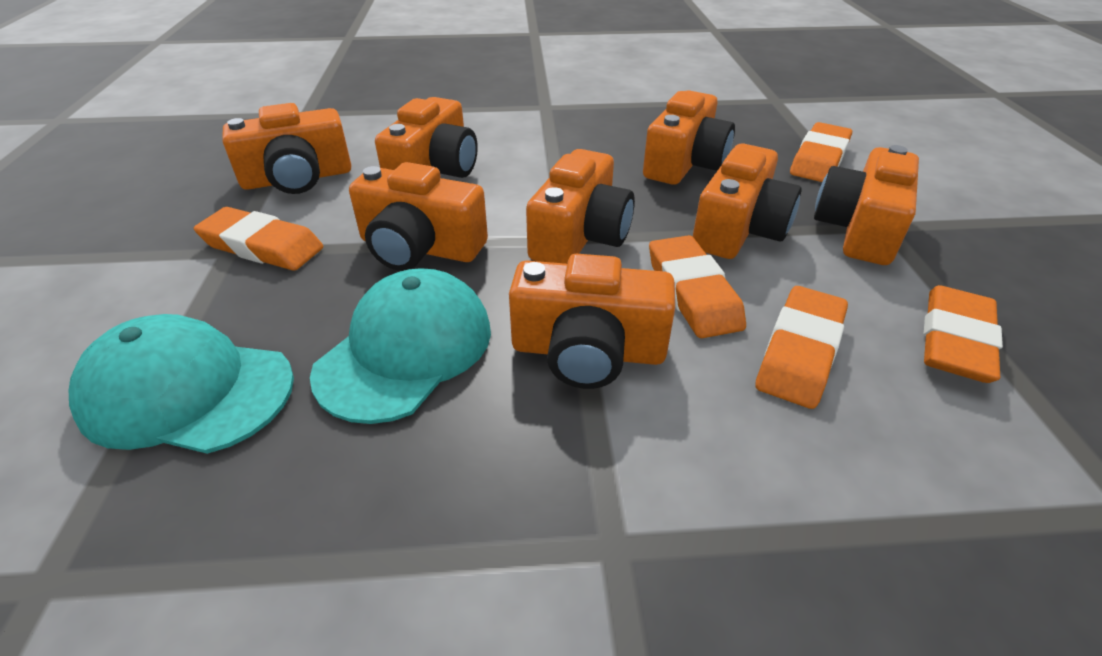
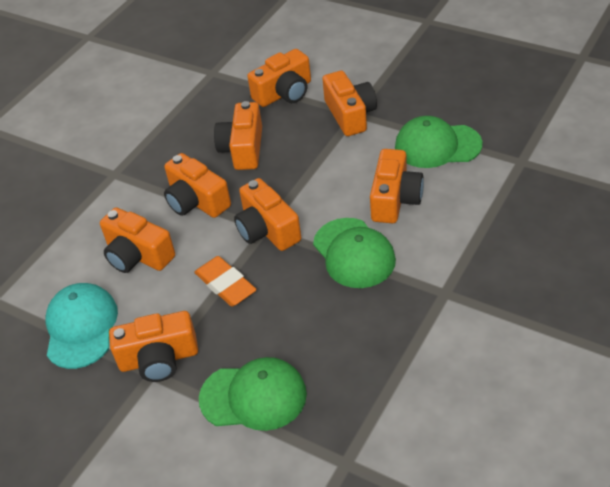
green cap: 0 -> 3
orange eraser: 5 -> 1
turquoise cap: 2 -> 1

